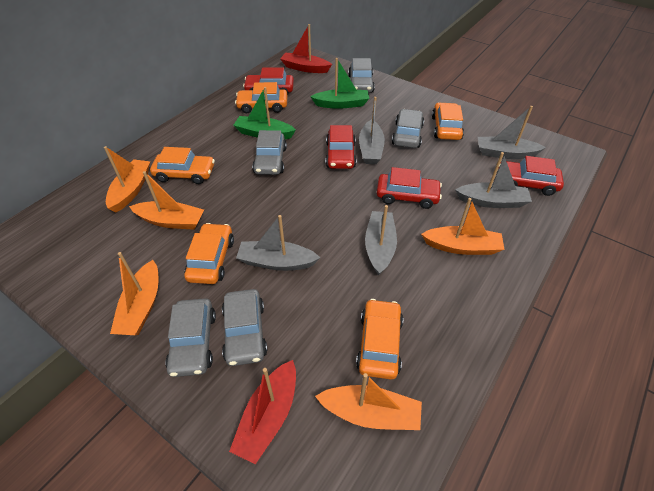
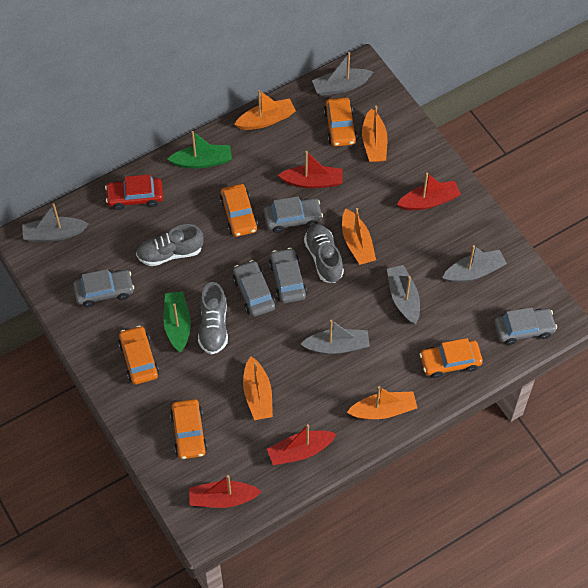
grey shoe: 0 -> 3
red boat: 2 -> 4
red car: 4 -> 1

